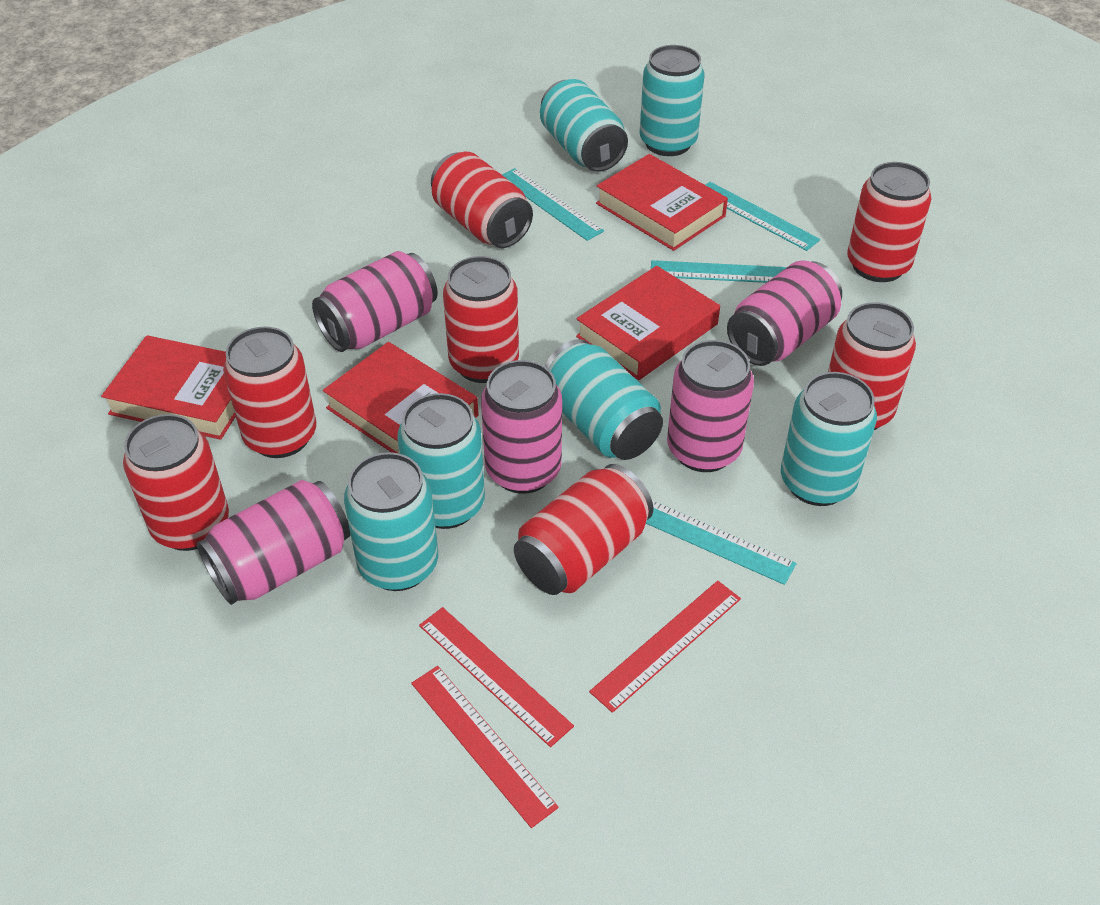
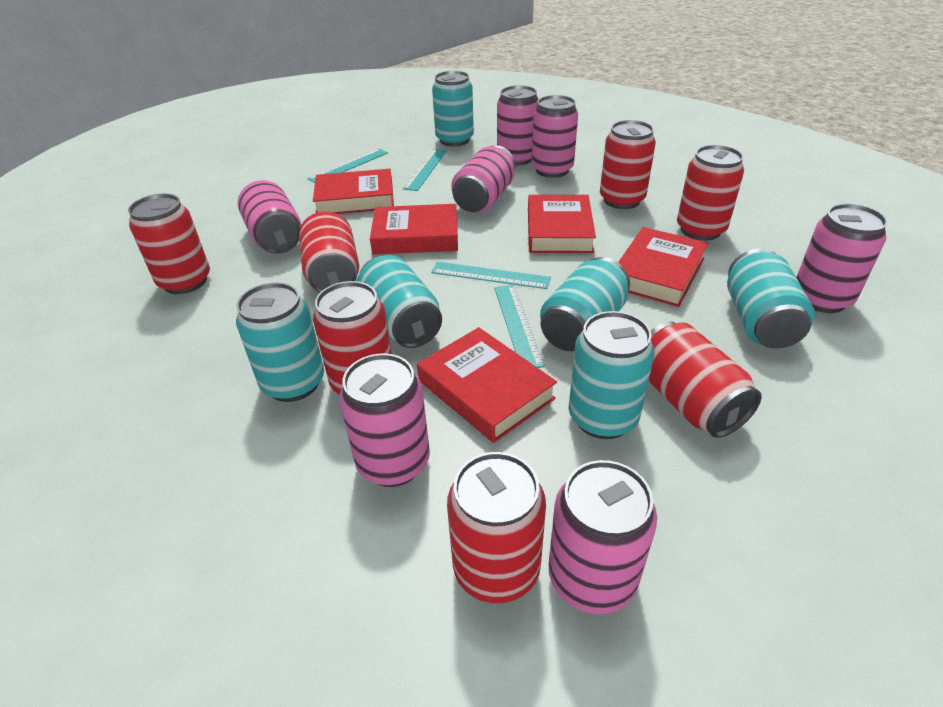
pink can: 5 -> 7
red book: 4 -> 5
red ruler: 3 -> 0

